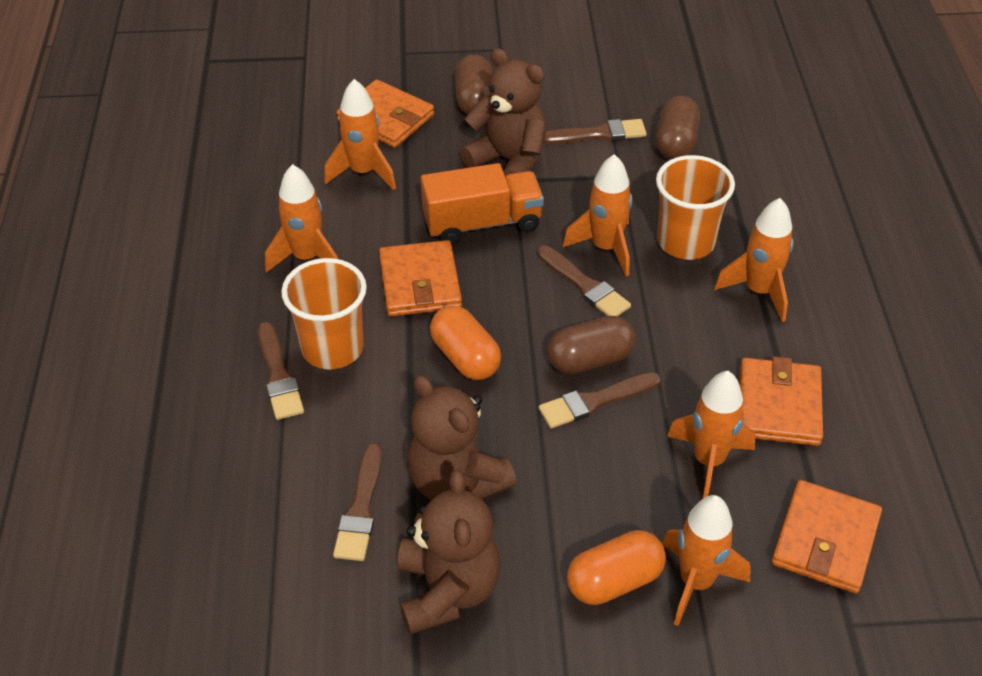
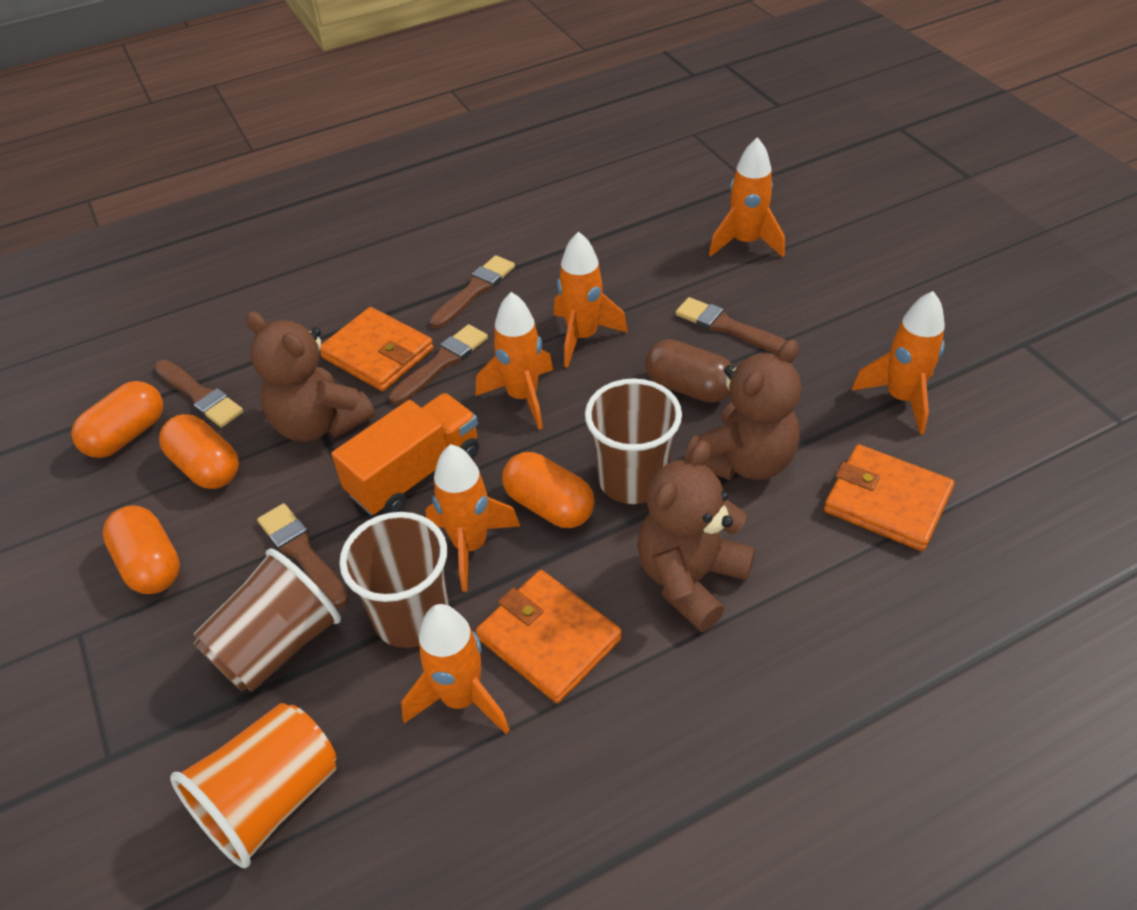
brown capsule: 3 -> 1
brown cup: 0 -> 3
orange capsule: 2 -> 4
orange cup: 2 -> 1
orange wallet: 4 -> 3

